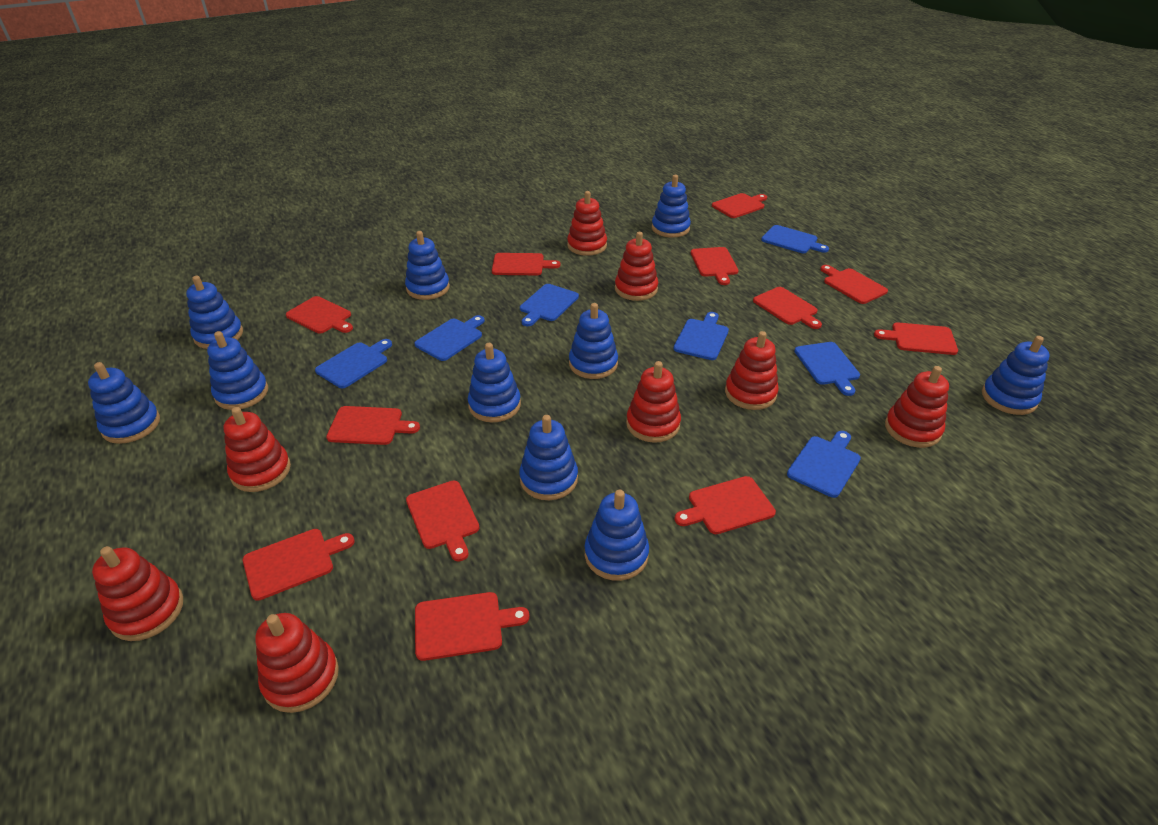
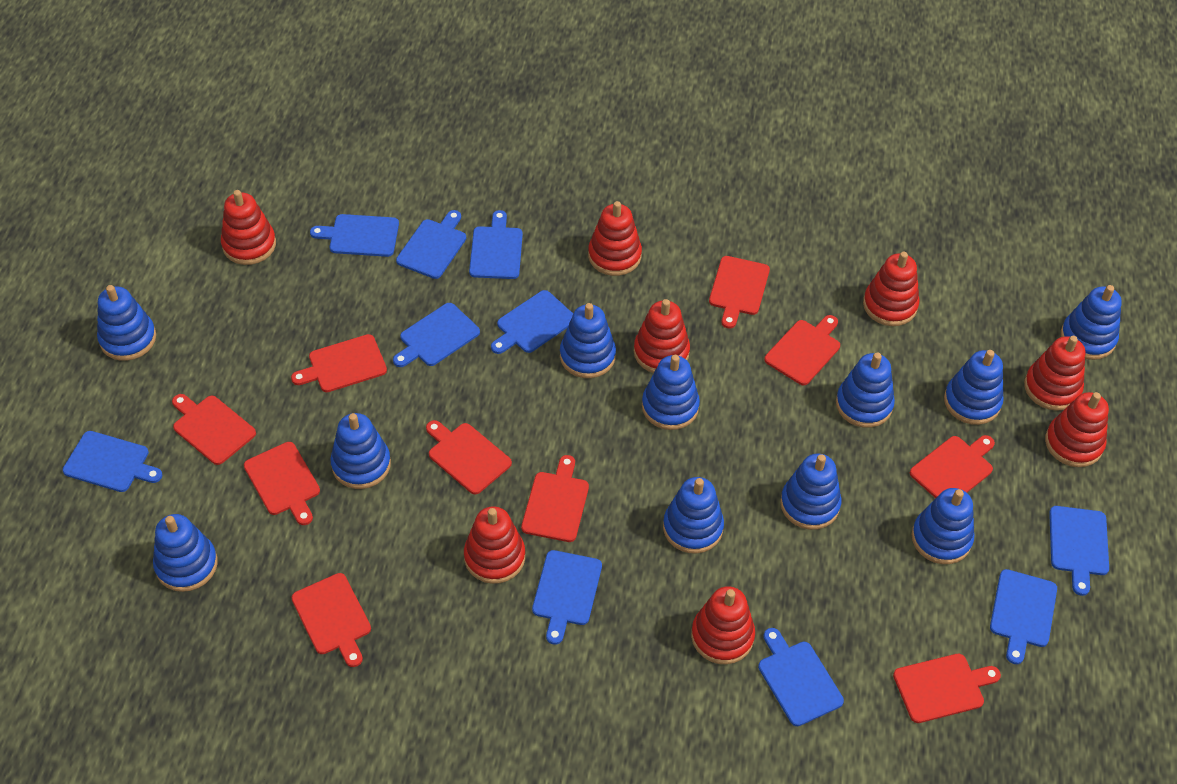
blue cutting board: 7 -> 10
blue stacking toy: 10 -> 11
red cutting board: 12 -> 10

